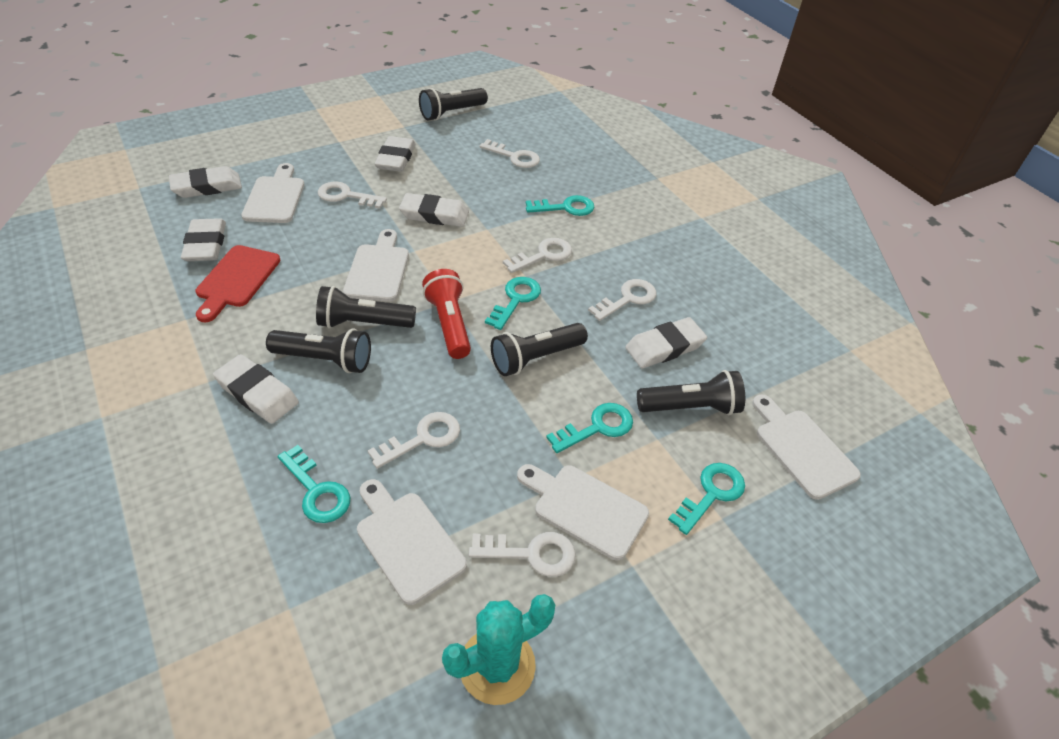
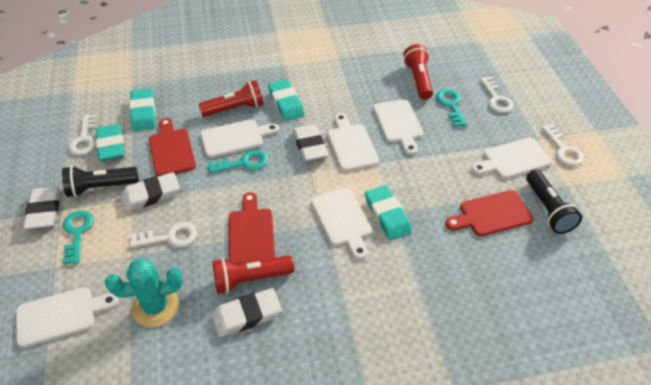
black flashlight: 5 -> 2
red cutting board: 1 -> 3
red flashlight: 1 -> 3
turquoise eraser: 0 -> 4
turquoise key: 5 -> 3
white cutting board: 5 -> 6
white eraser: 6 -> 4
white key: 6 -> 4

